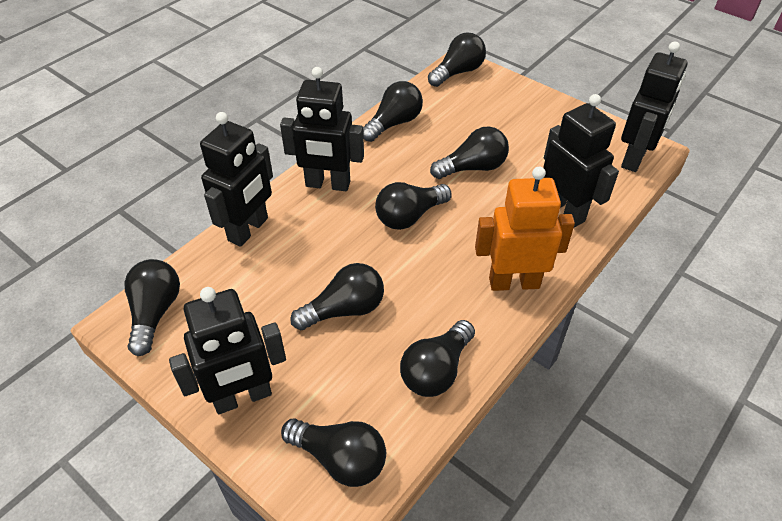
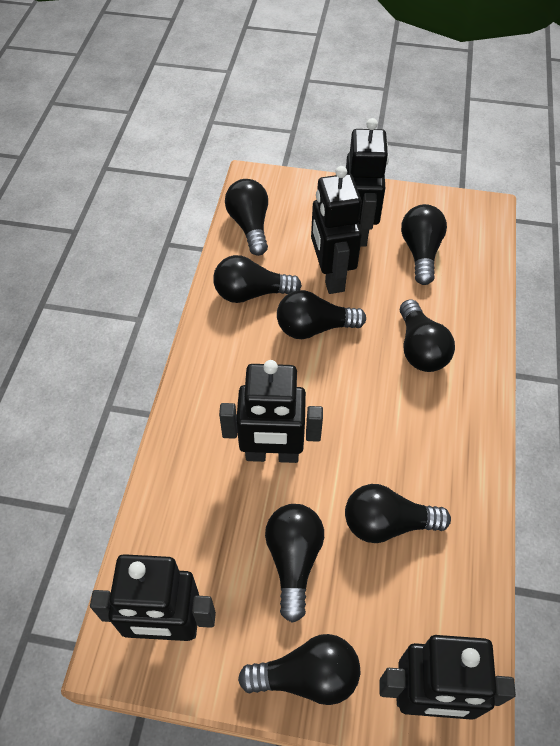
orange robot: 1 -> 0

